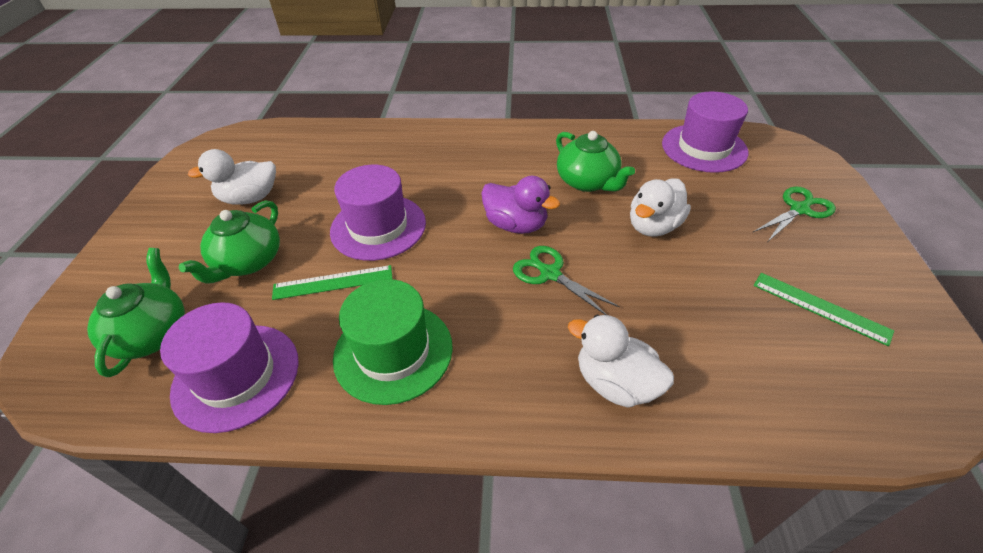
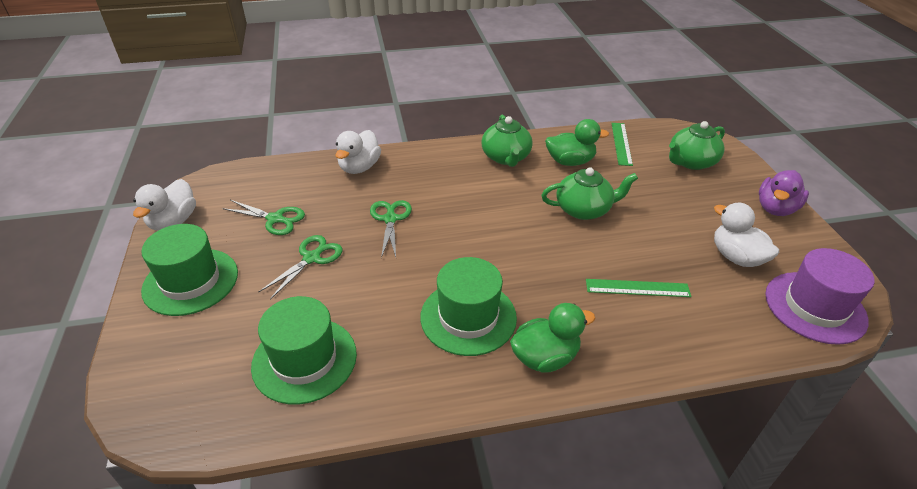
green duck: 0 -> 2
green hat: 1 -> 3
green scissors: 2 -> 3
purple hat: 3 -> 1

